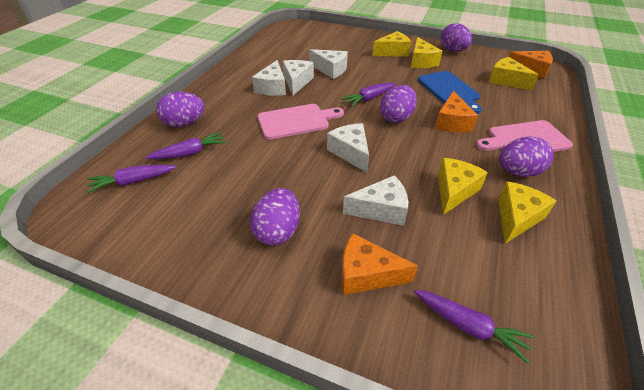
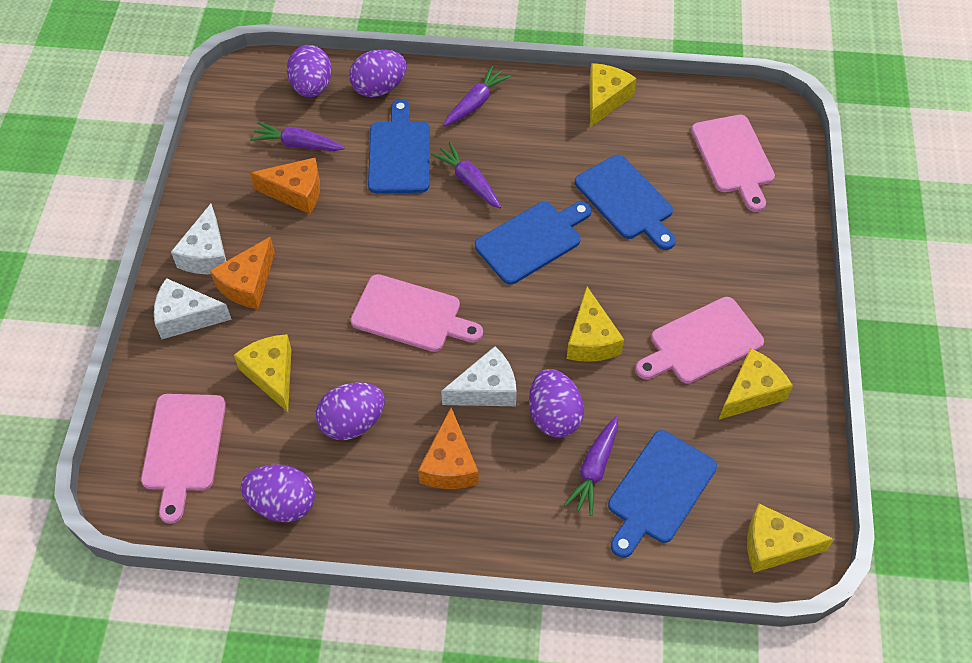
blue cutting board: 1 -> 4
pink cutting board: 2 -> 4
white cheese: 5 -> 3

